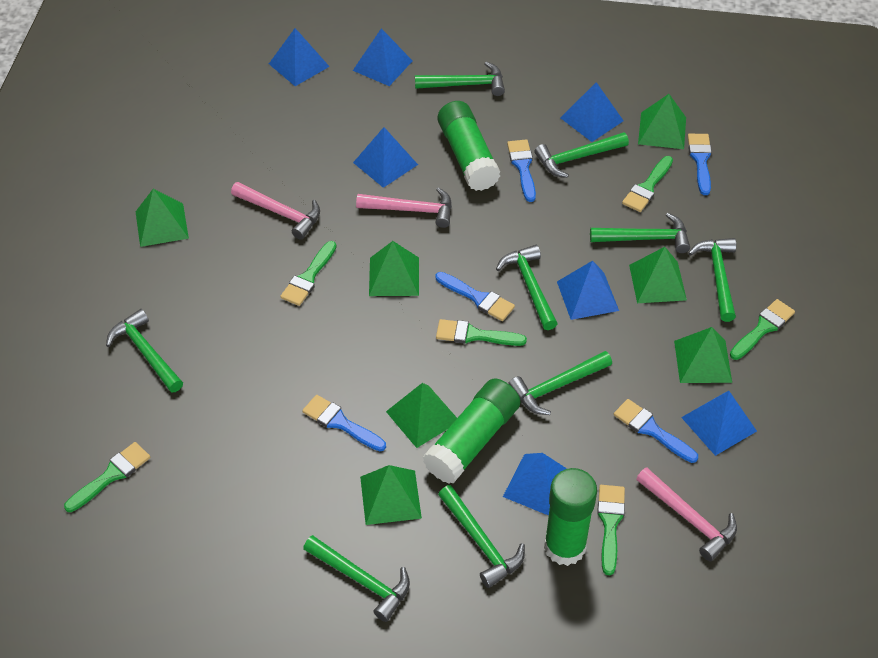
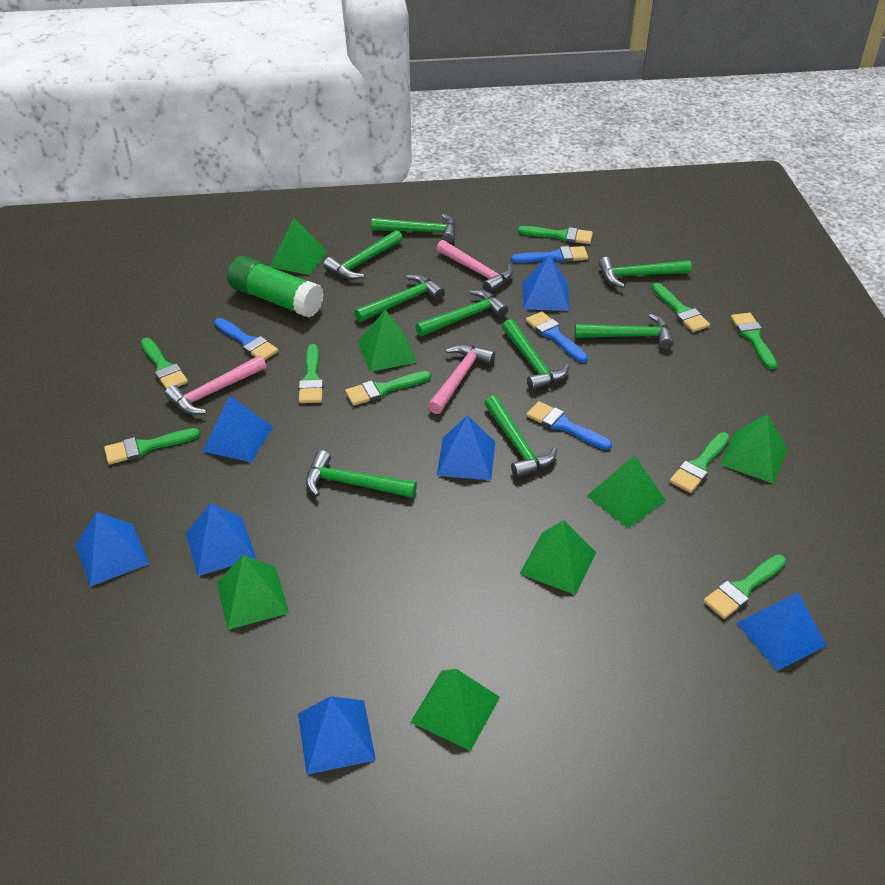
blue brush: 5 -> 4
green brush: 6 -> 9
green glue stick: 3 -> 1

